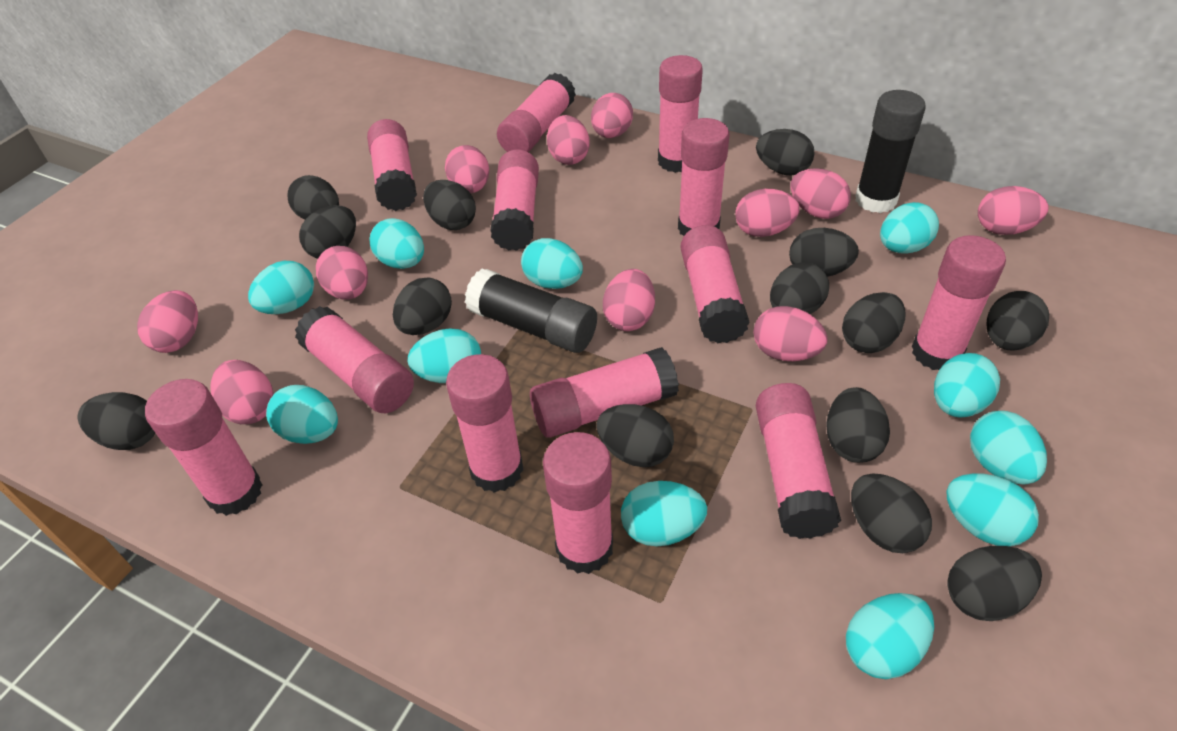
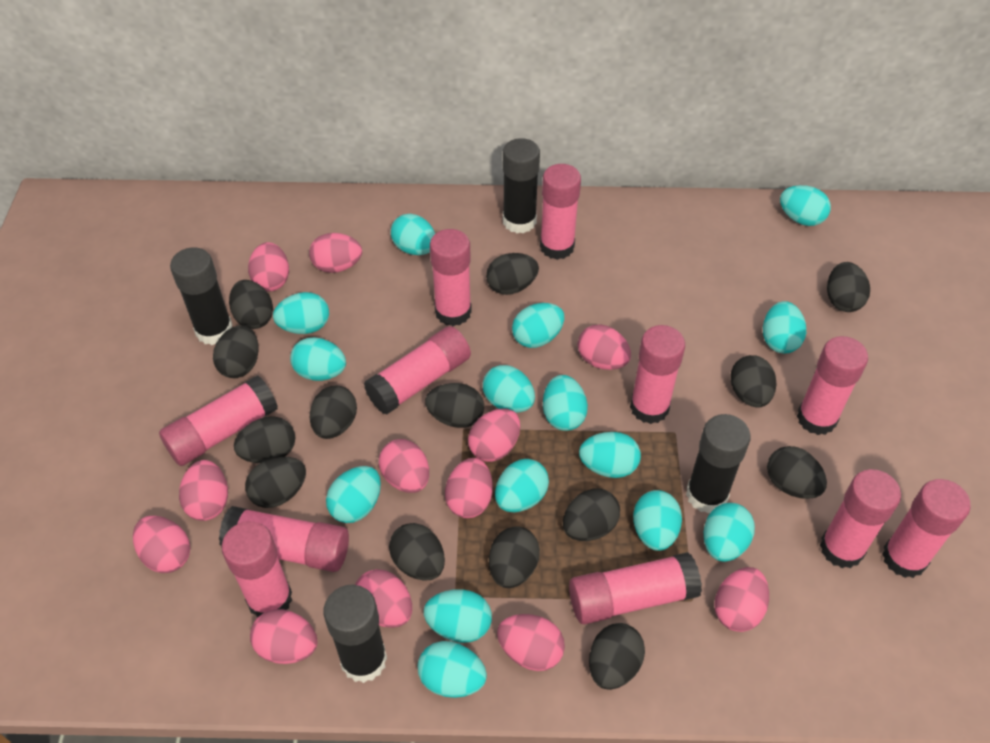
black glue stick: 2 -> 4
pink egg: 11 -> 12
pink glue stick: 13 -> 11
turquoise egg: 11 -> 15

